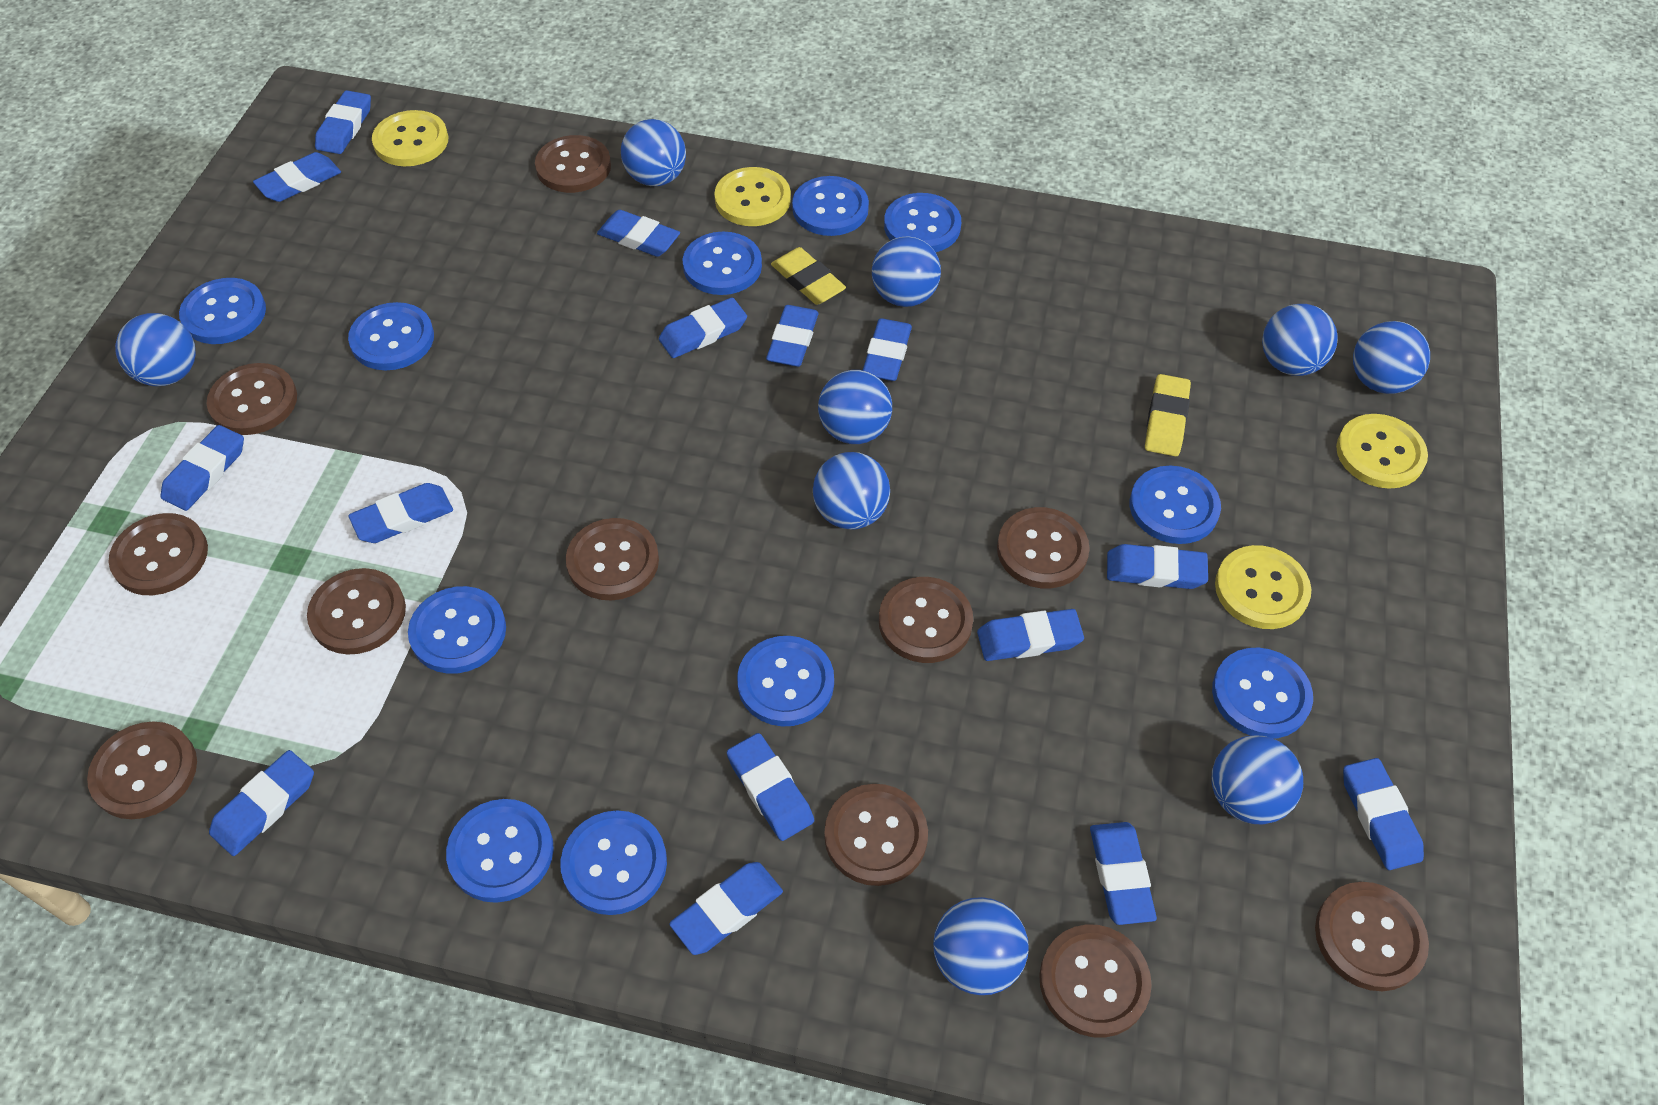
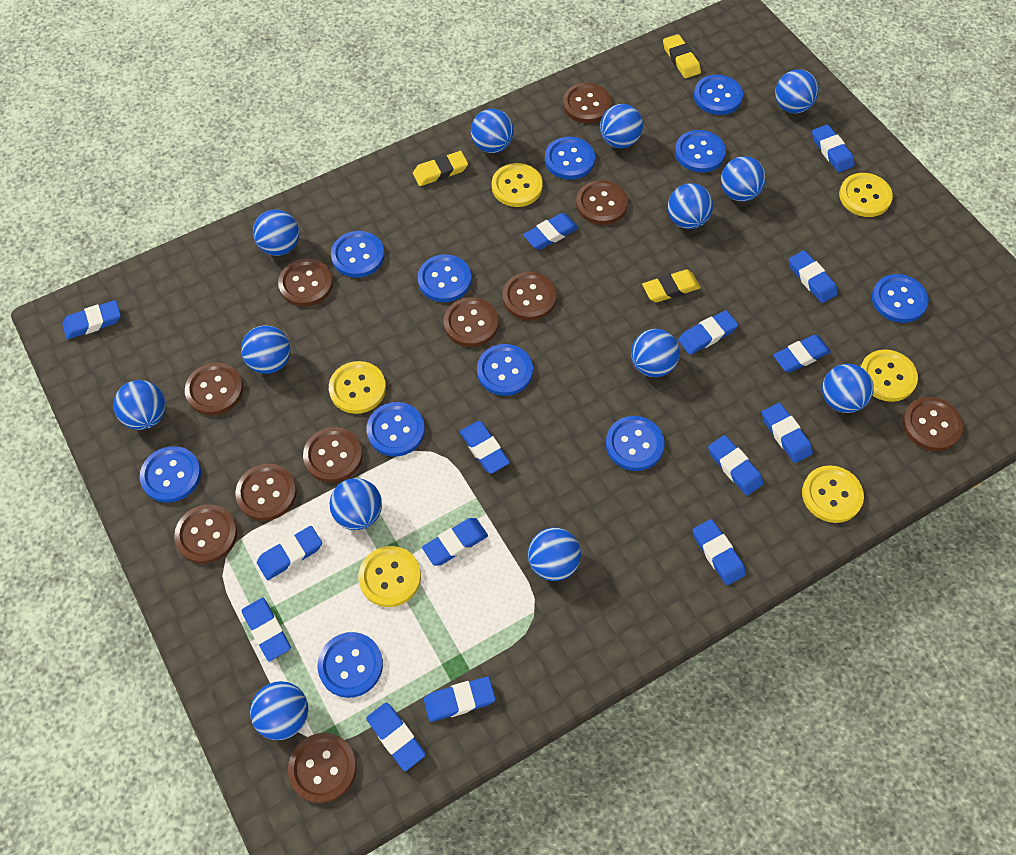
blue ball: 9 -> 13
yellow button: 4 -> 6
yellow eraser: 2 -> 3

